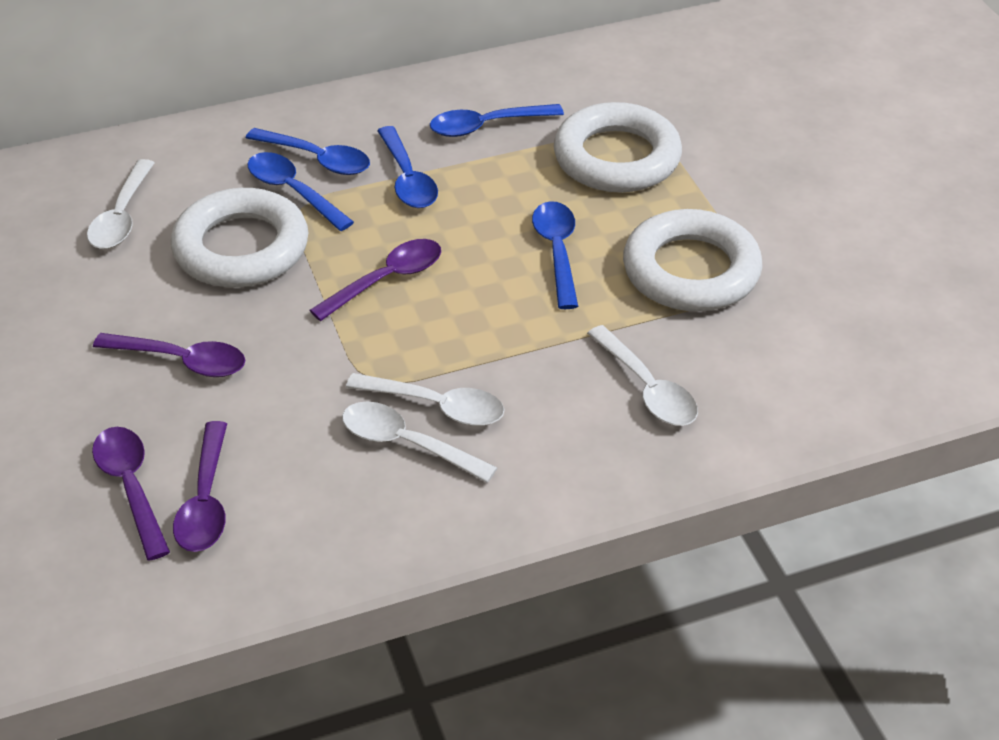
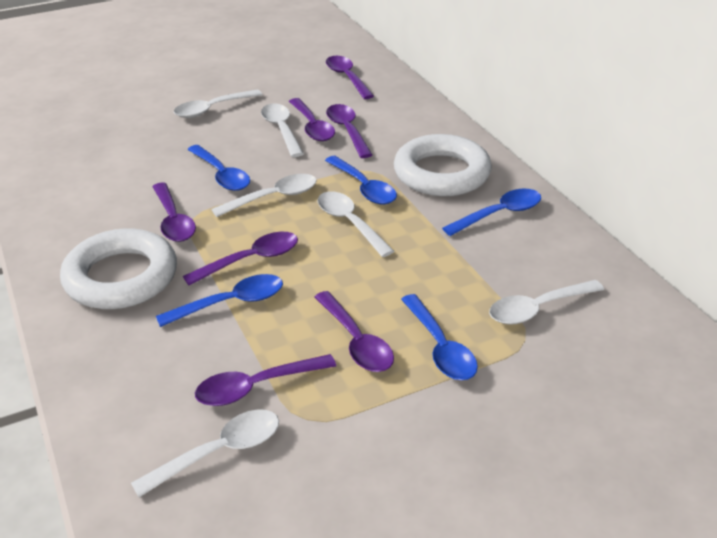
purple spoon: 4 -> 7
white ring: 3 -> 2
white spoon: 4 -> 6

